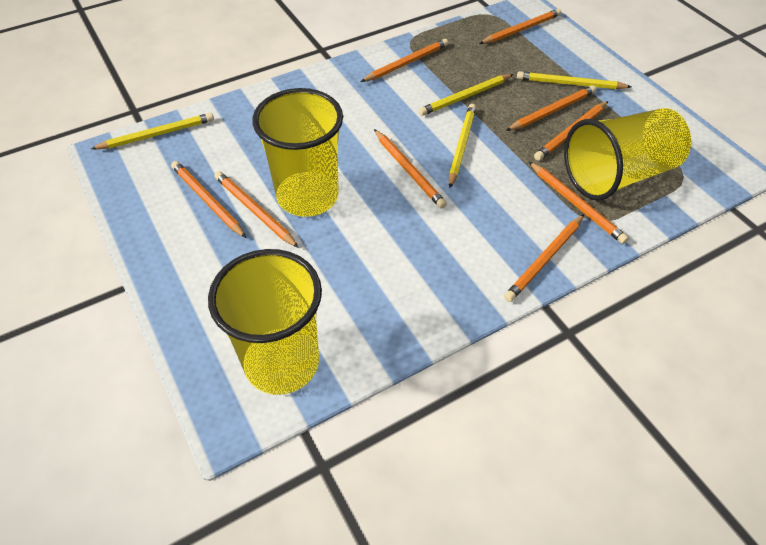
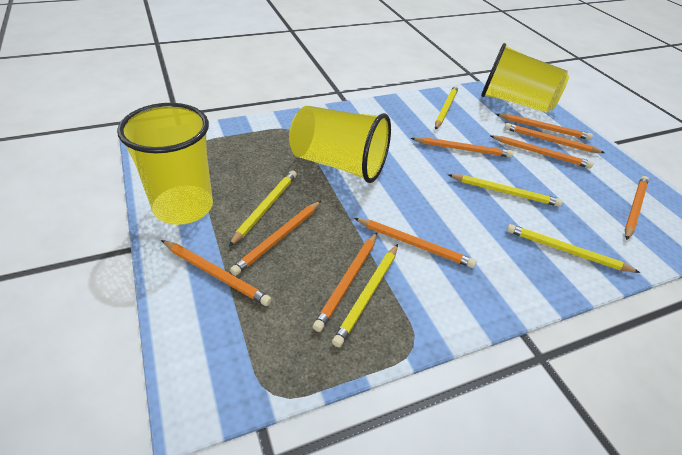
yellow pencil: 4 -> 5

